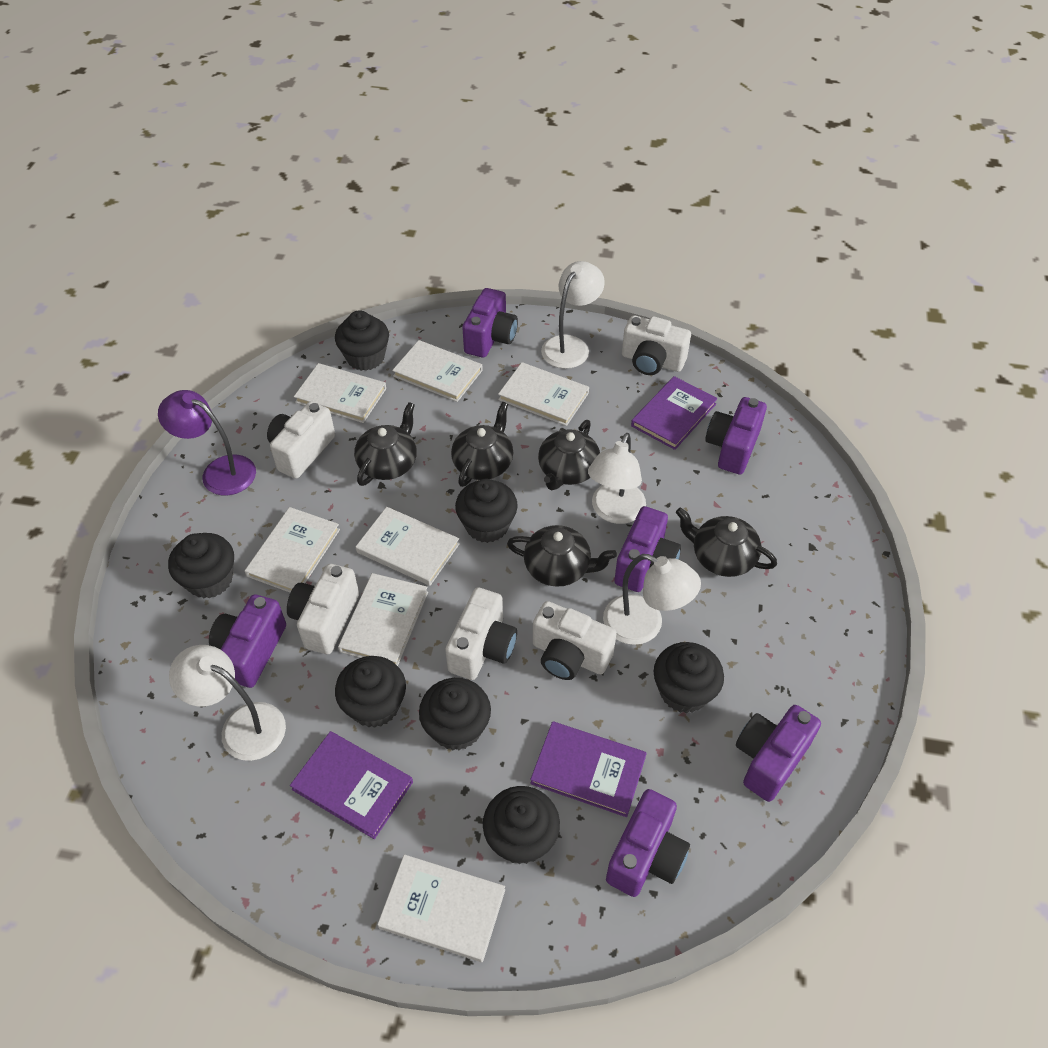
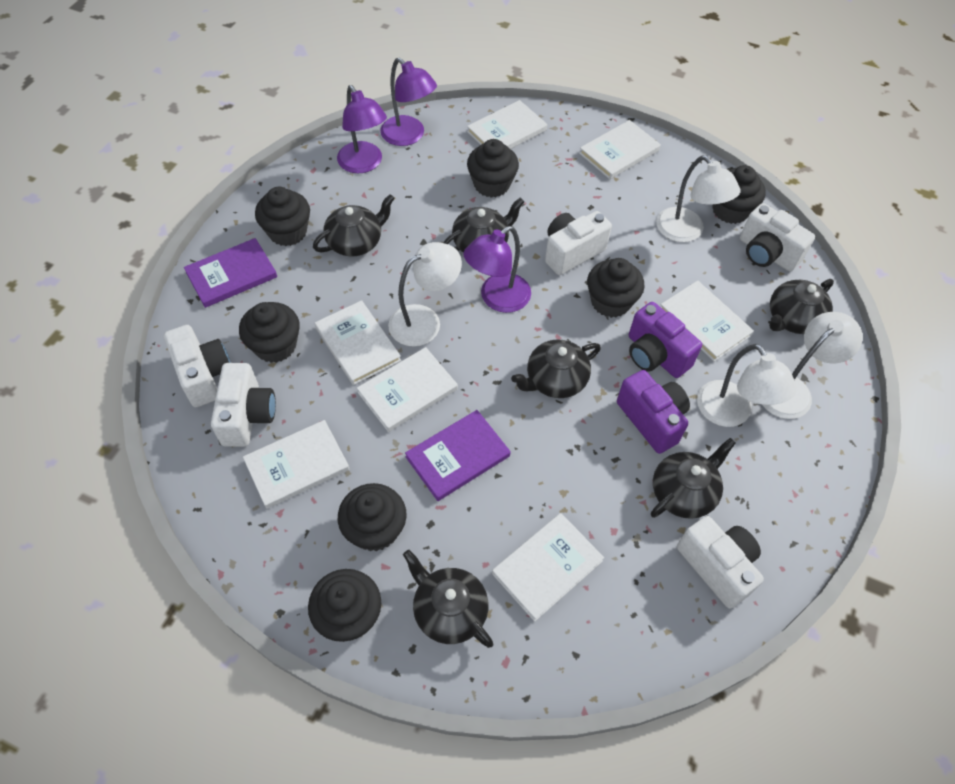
black teapot: 5 -> 6
purple book: 3 -> 2
purple camera: 6 -> 2
purple lamp: 1 -> 3

